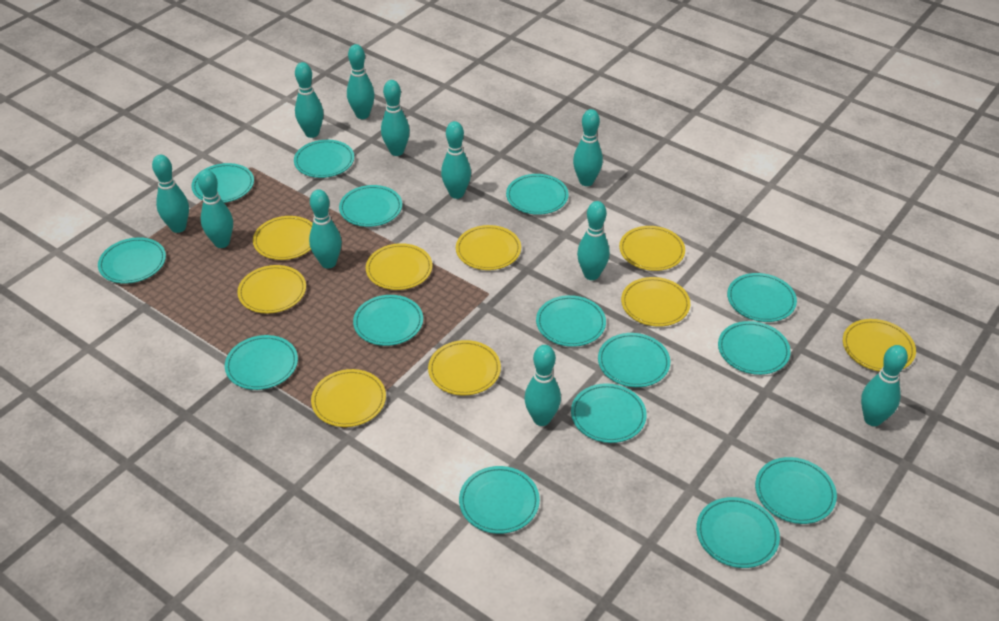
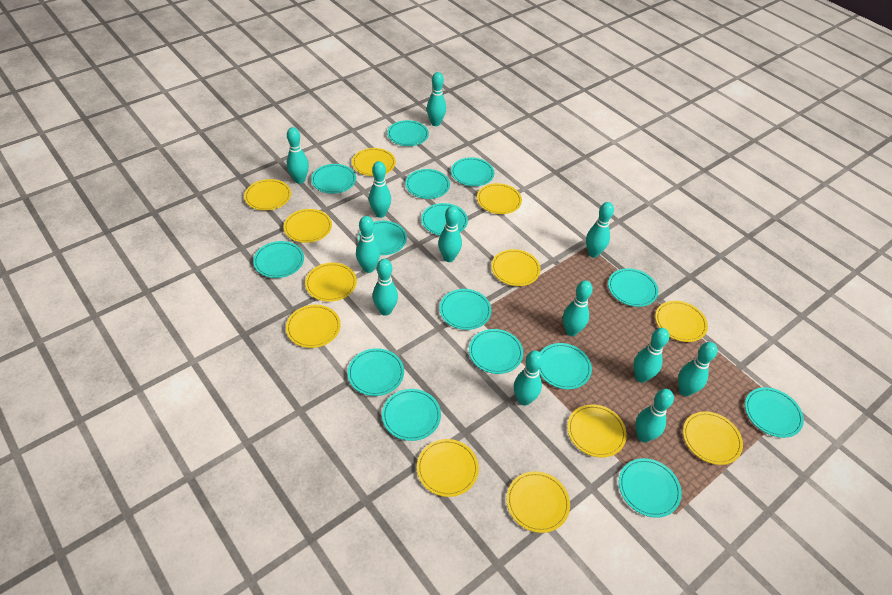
turquoise bowling pin: 11 -> 12
yellow plate: 9 -> 12

